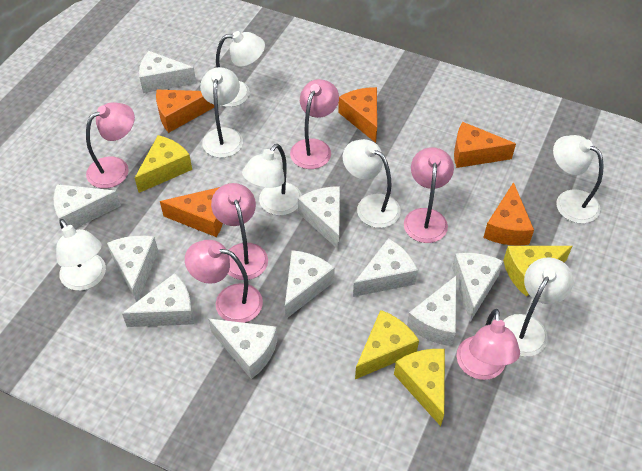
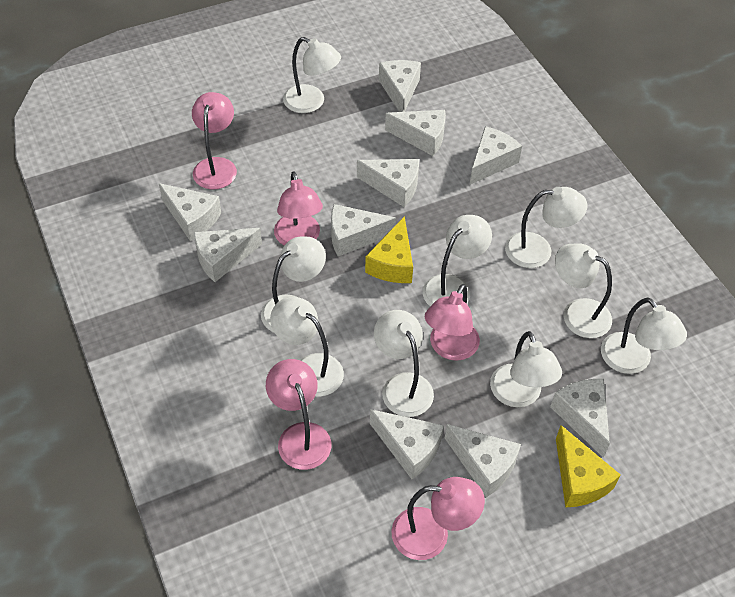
orange cheese: 5 -> 0
pink lamp: 6 -> 5
white lamp: 7 -> 9
yellow cheese: 4 -> 2

